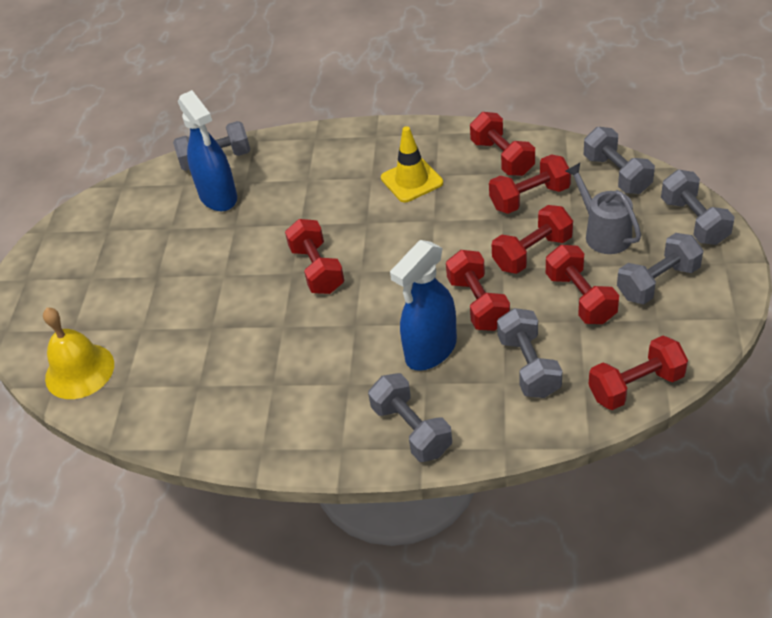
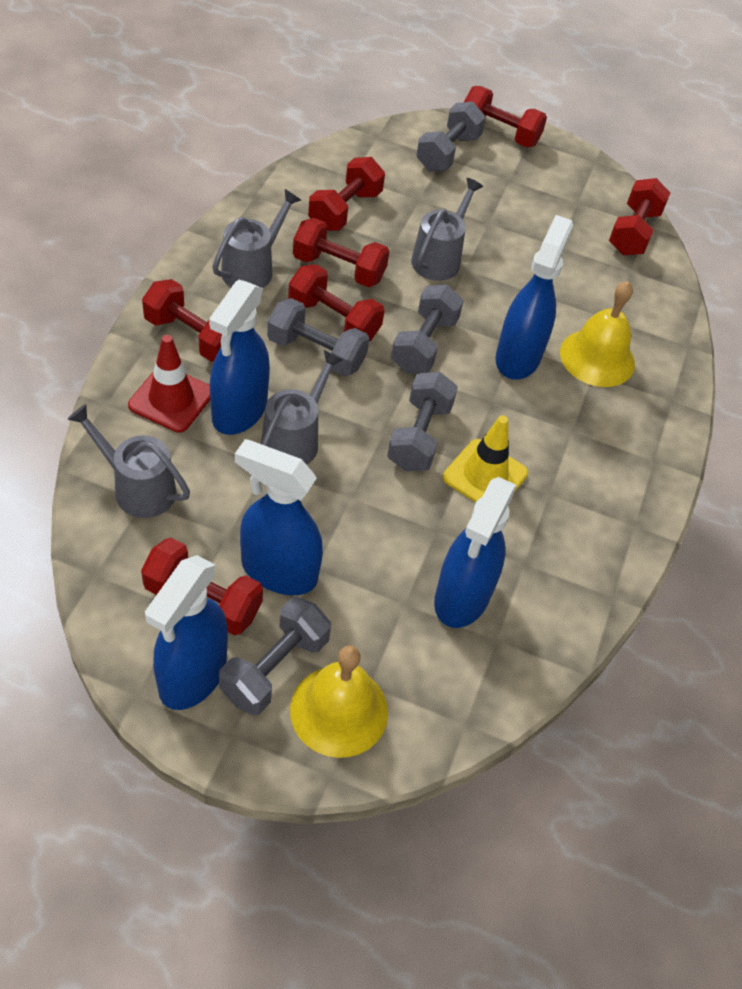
blue spray bottle: 2 -> 5
grey dumbbell: 6 -> 5
grey watering can: 1 -> 4
red traffic cone: 0 -> 1
yellow bell: 1 -> 2

